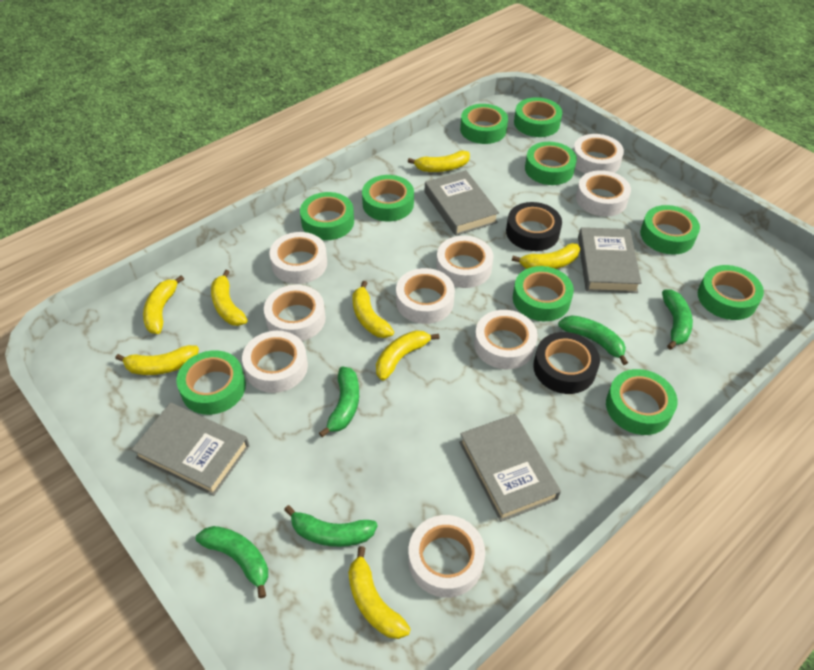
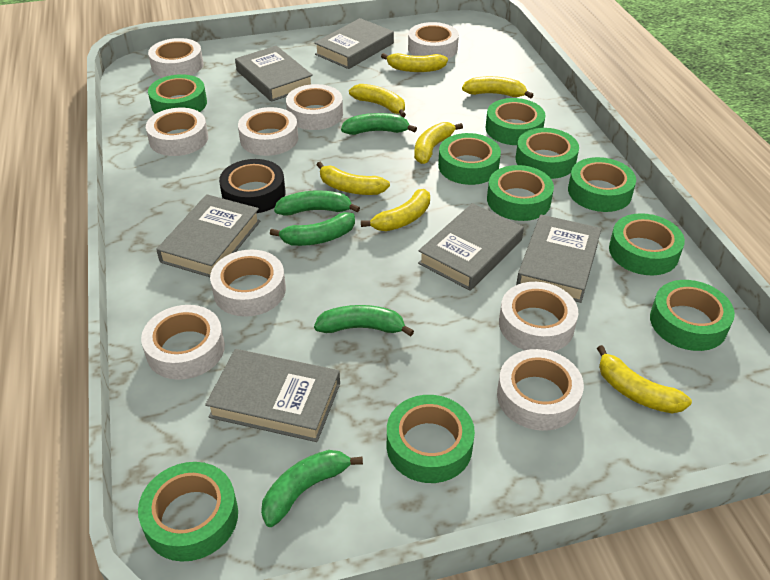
black tape: 2 -> 1
grey book: 4 -> 6
yellow banana: 8 -> 7

